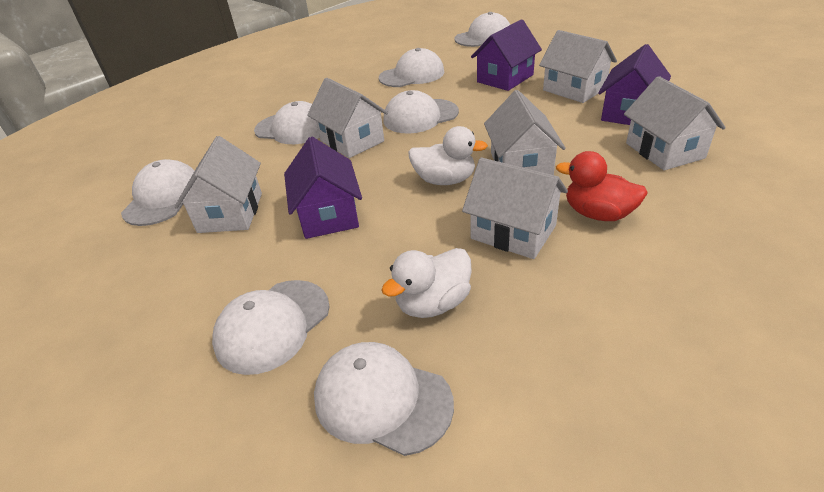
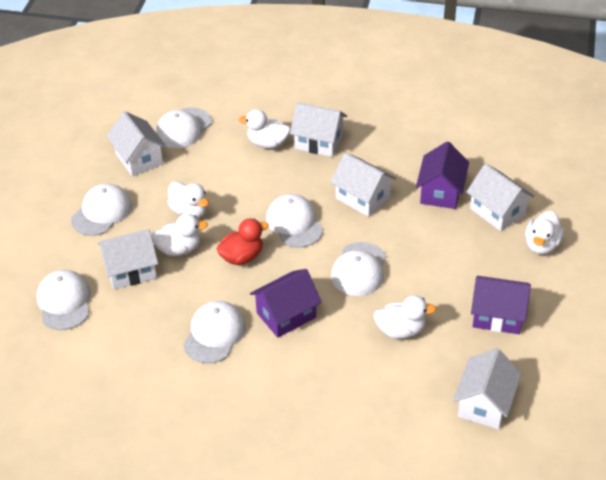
white cap: 7 -> 6
white duck: 2 -> 5

